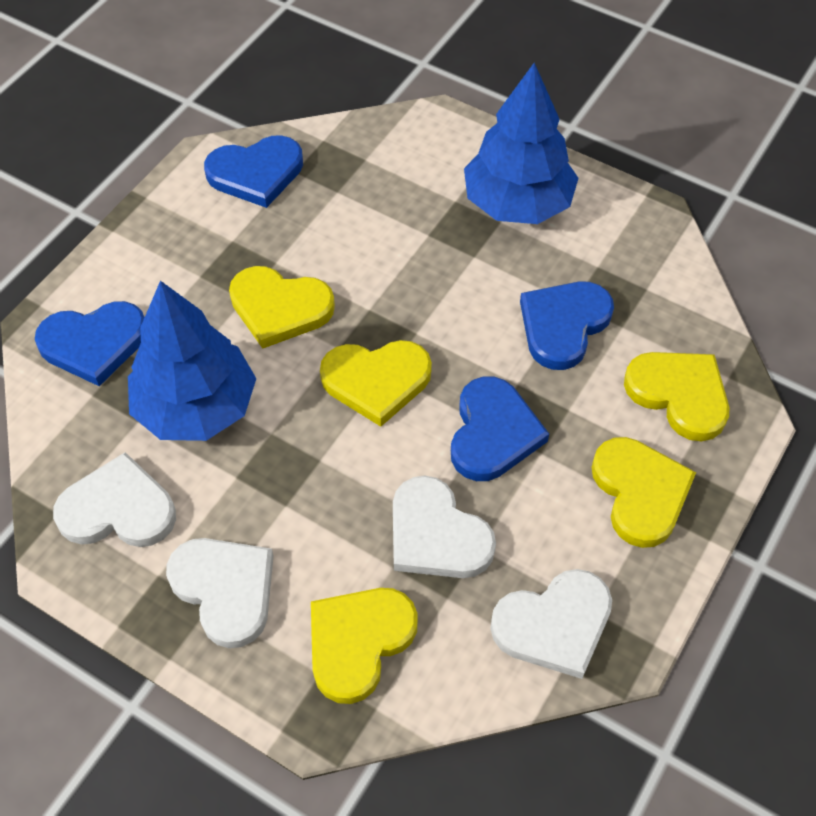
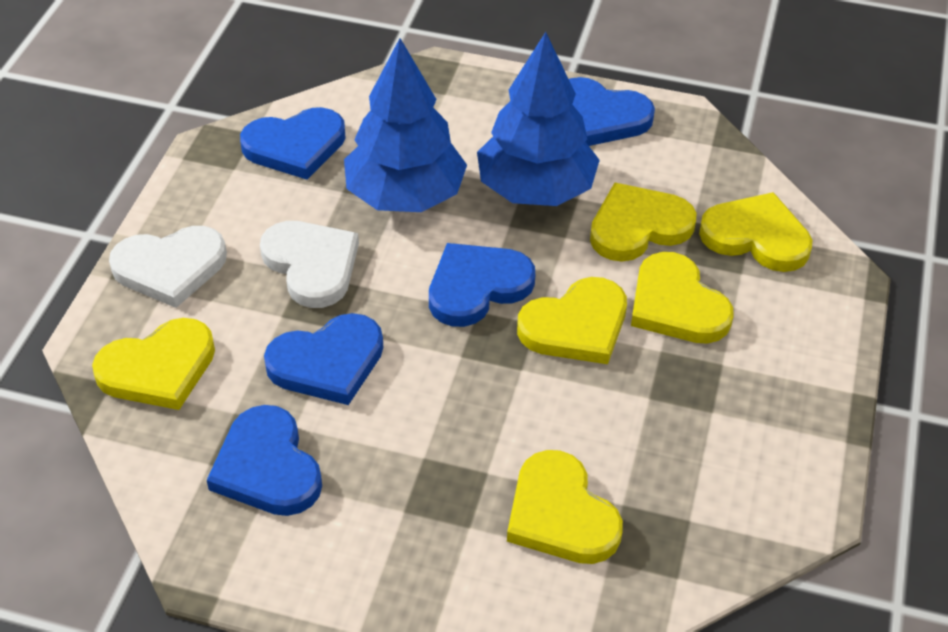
blue heart: 4 -> 5
white heart: 4 -> 2
yellow heart: 5 -> 6

